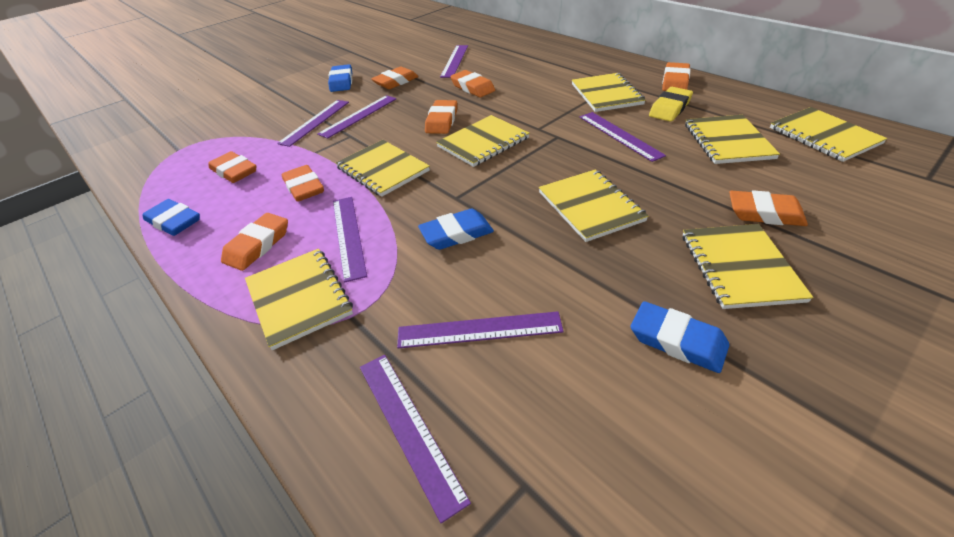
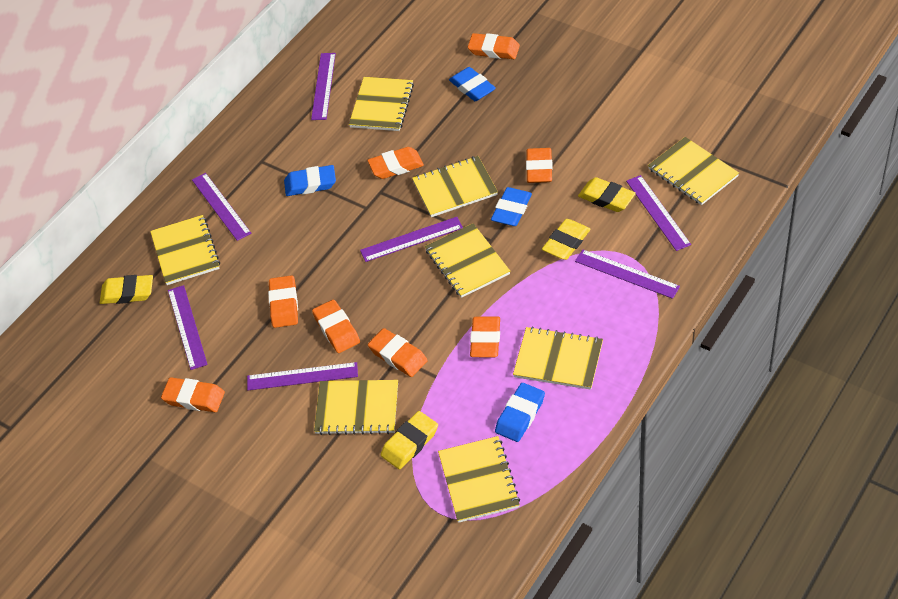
yellow eraser: 1 -> 4

